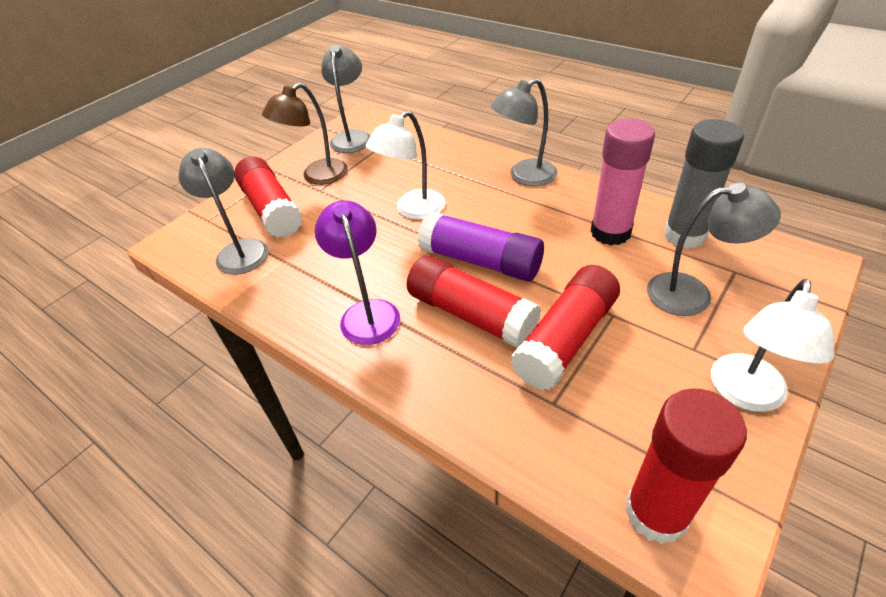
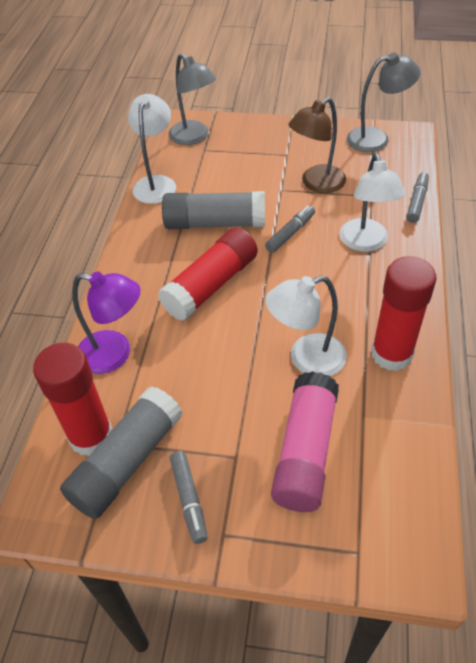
grey glue stick: 1 -> 2
grey lamp: 4 -> 2
grey marker: 0 -> 3
purple glue stick: 1 -> 0
red glue stick: 4 -> 3
white lamp: 2 -> 3

